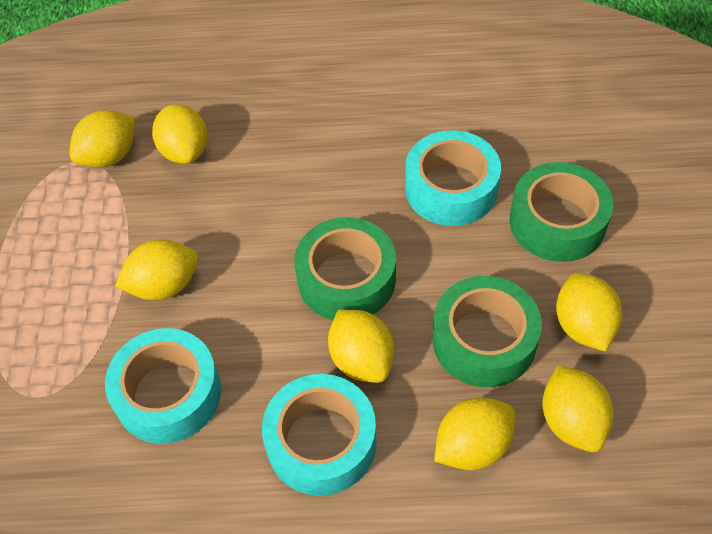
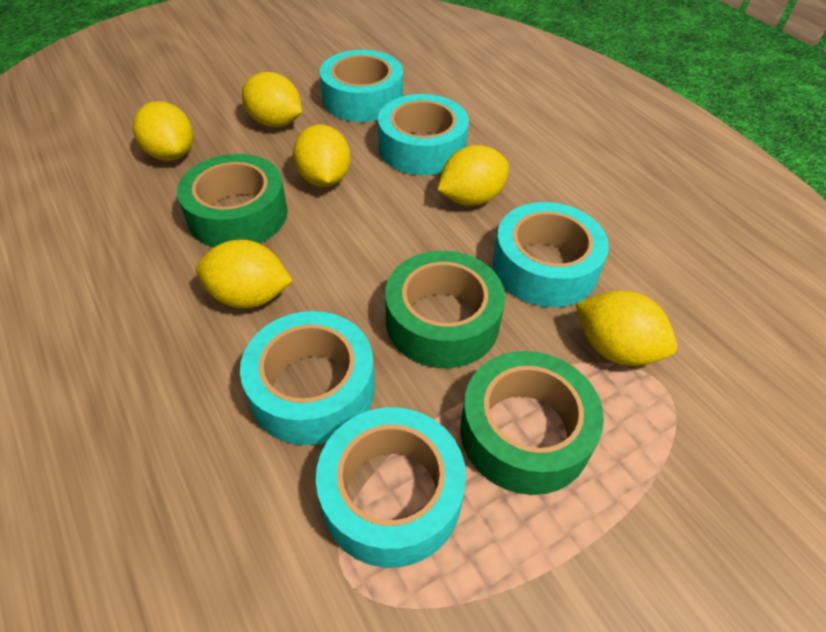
turquoise tape: 3 -> 5
yellow lemon: 7 -> 6

